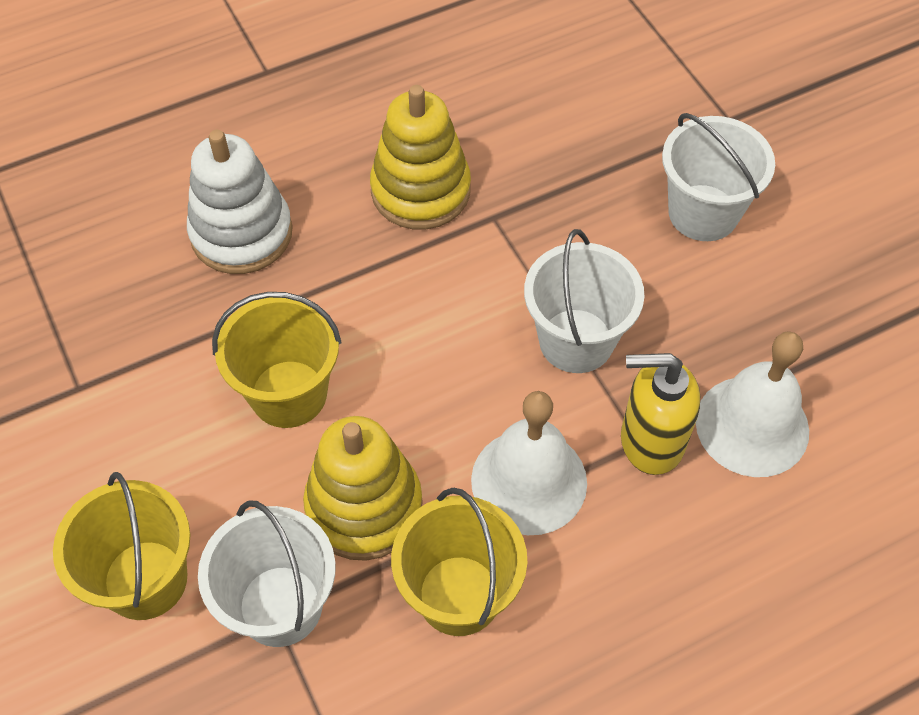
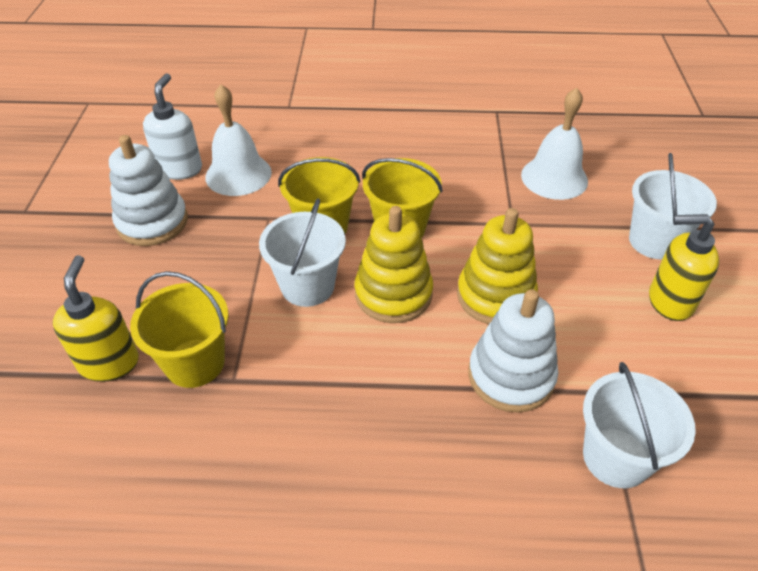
white soap dispenser: 0 -> 1
white stacking toy: 1 -> 2
yellow soap dispenser: 1 -> 2

